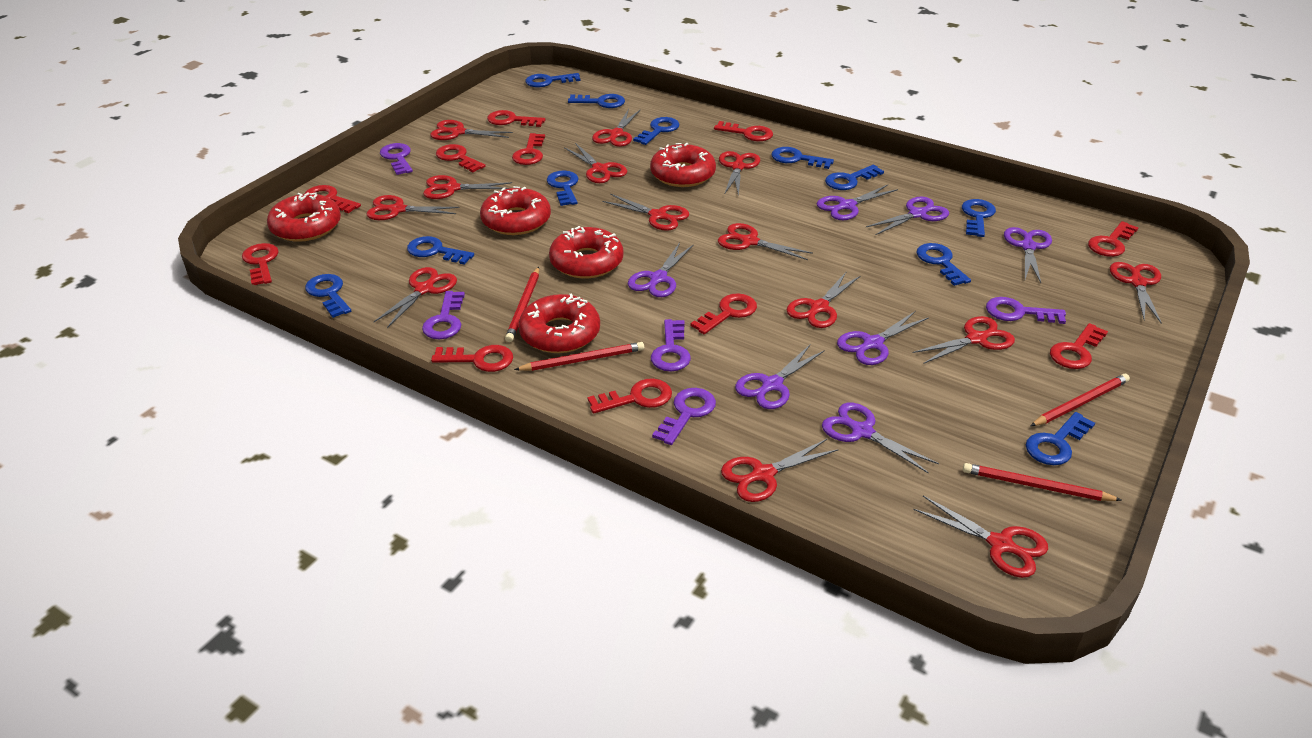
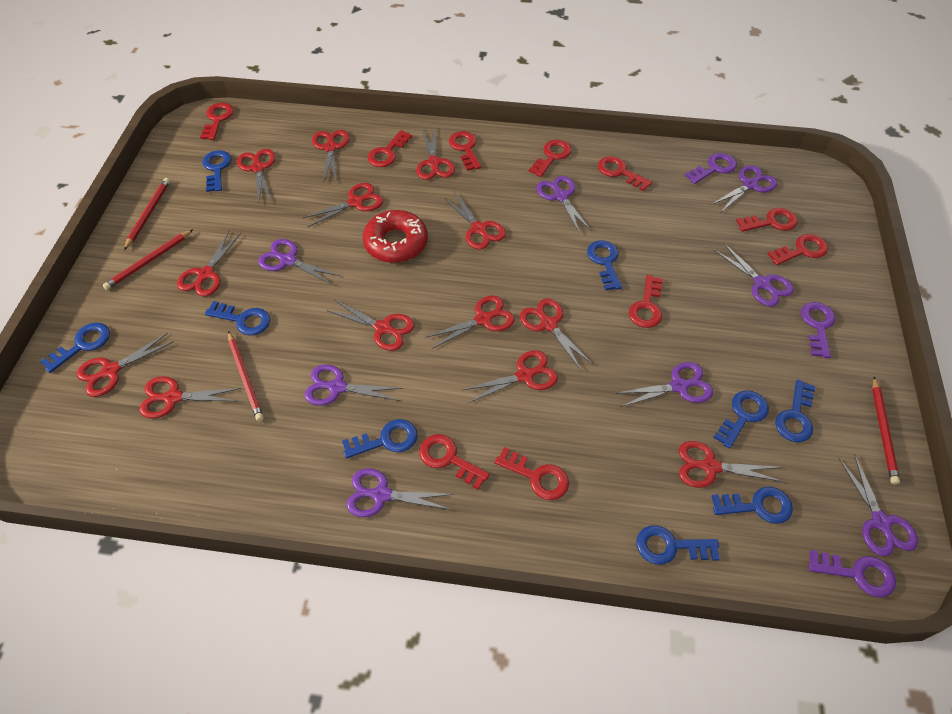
blue key: 11 -> 9
purple key: 5 -> 3
purple scissors: 7 -> 8
red donut: 5 -> 1
red key: 11 -> 10
red scissors: 14 -> 13

